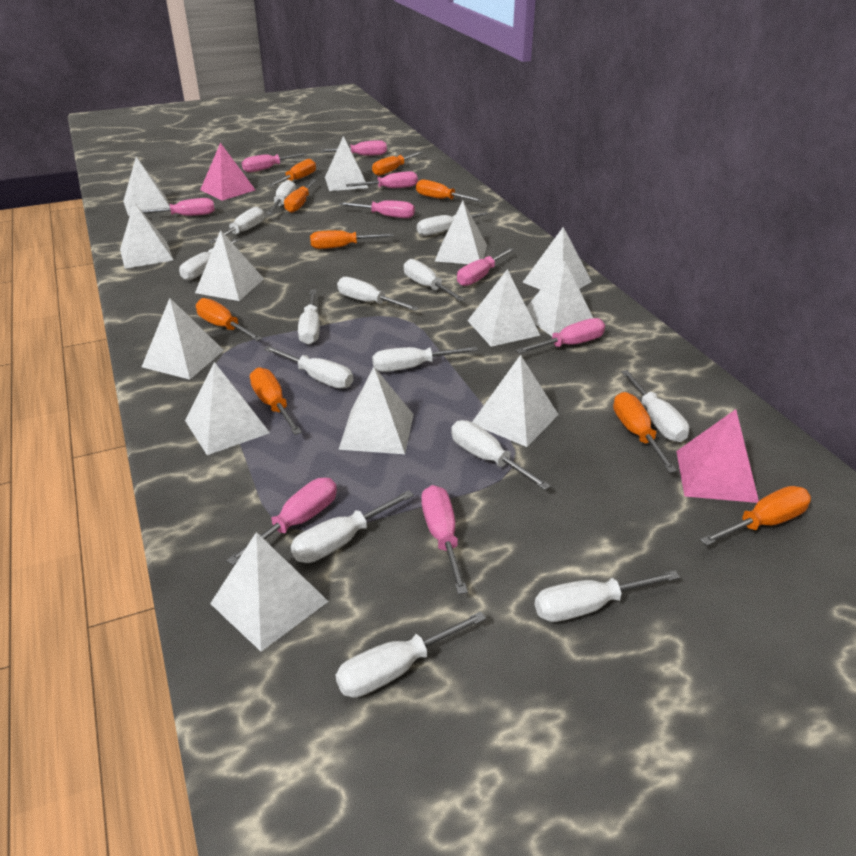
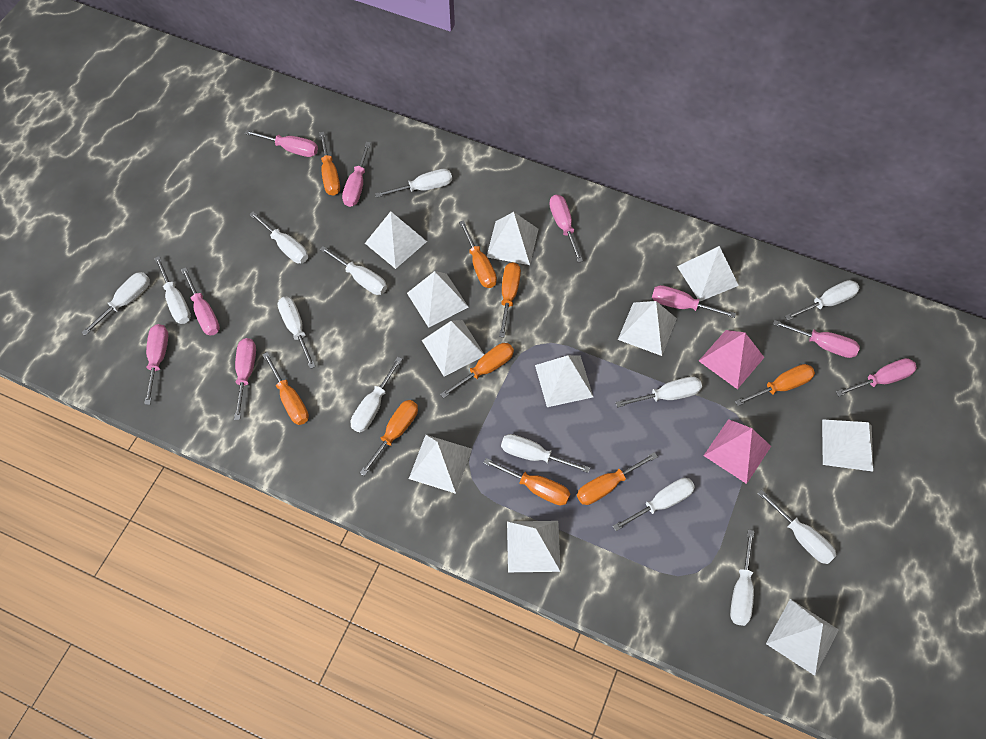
white pyramid: 13 -> 11
white screwdriver: 14 -> 13

